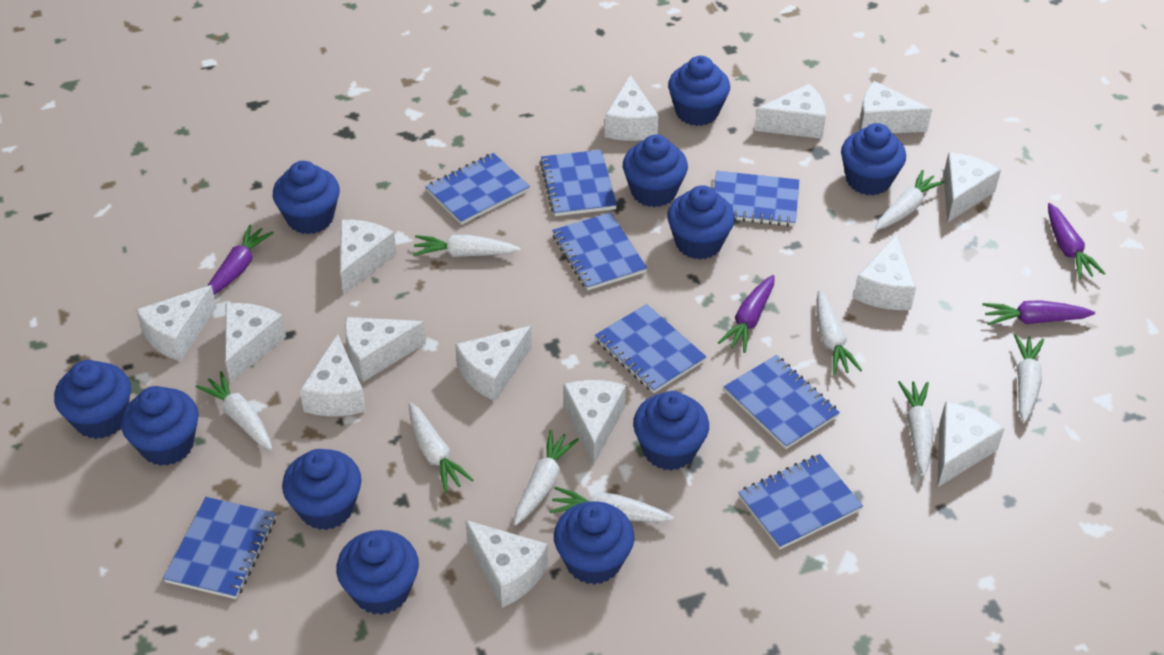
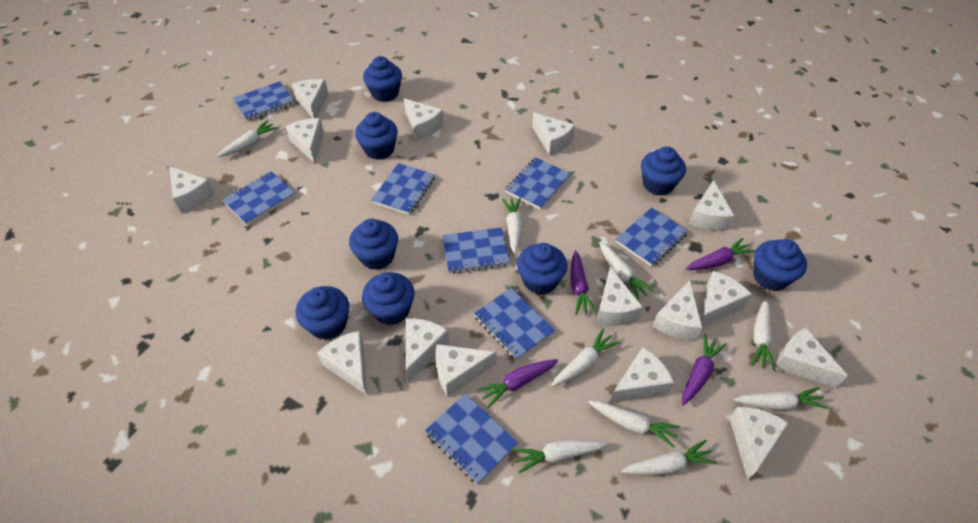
blue cupcake: 11 -> 8
white cheese: 14 -> 15

